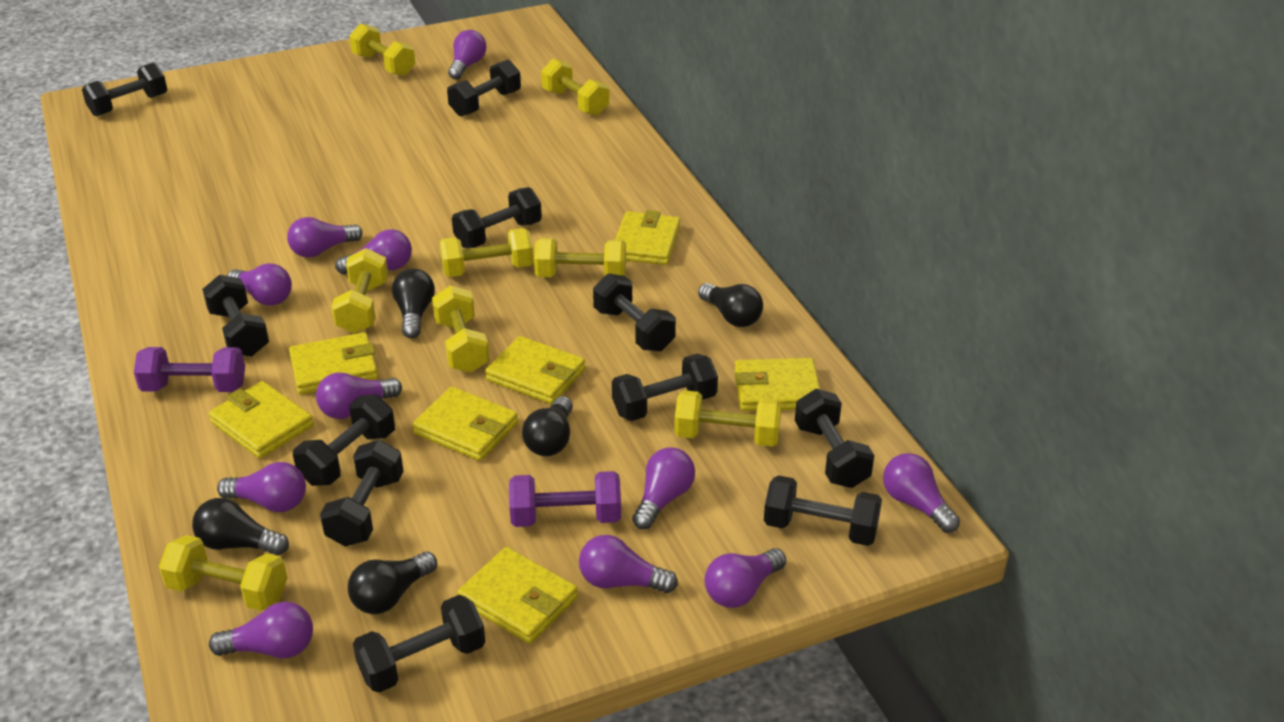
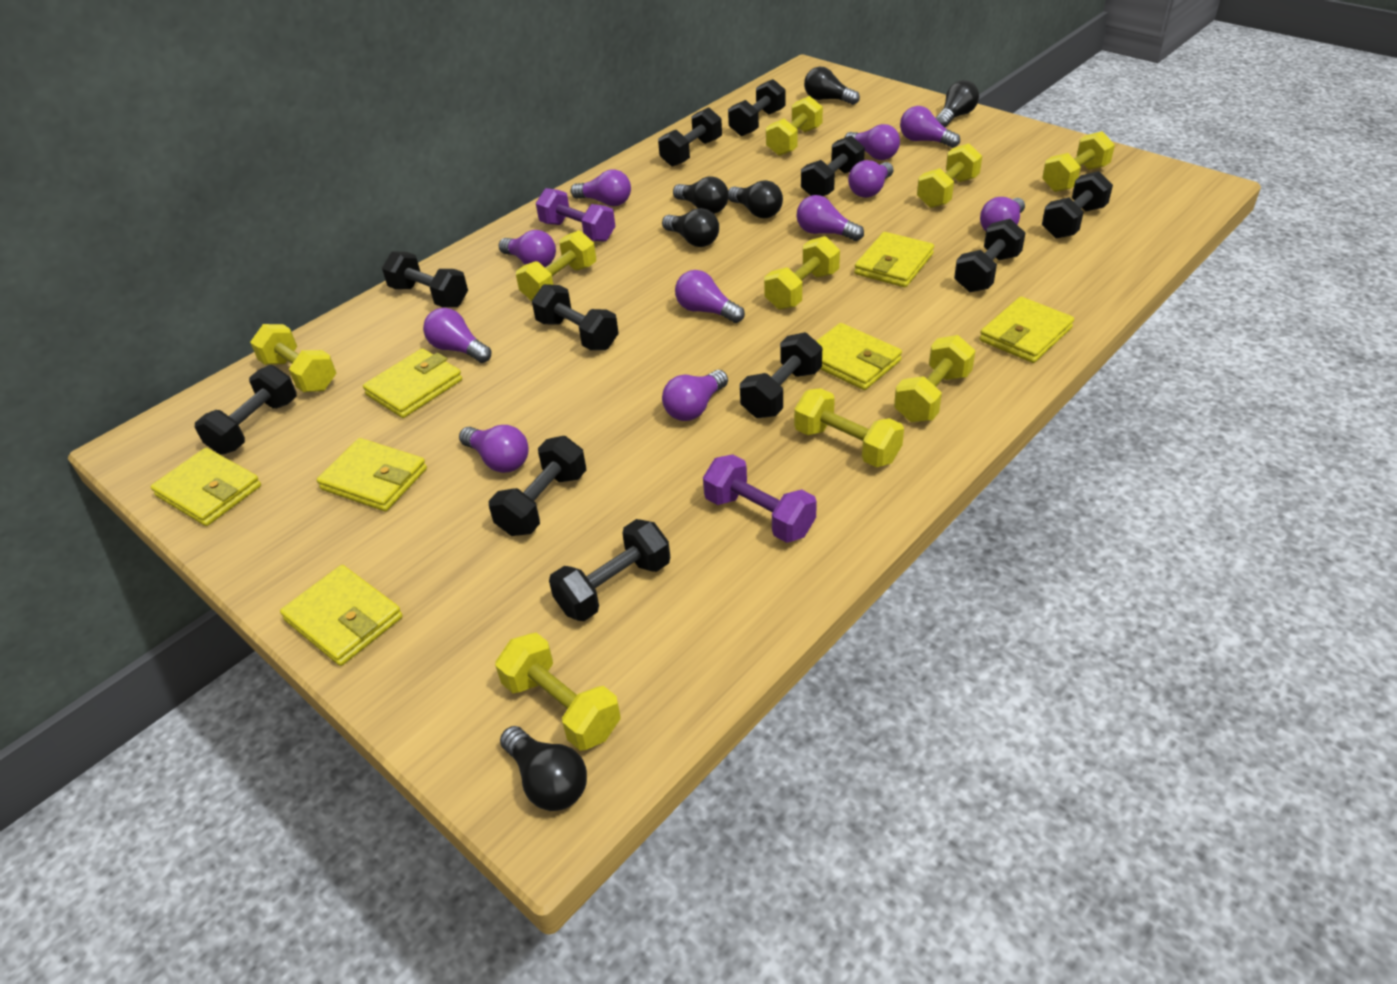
black light bulb: 5 -> 6
yellow dumbbell: 8 -> 9

